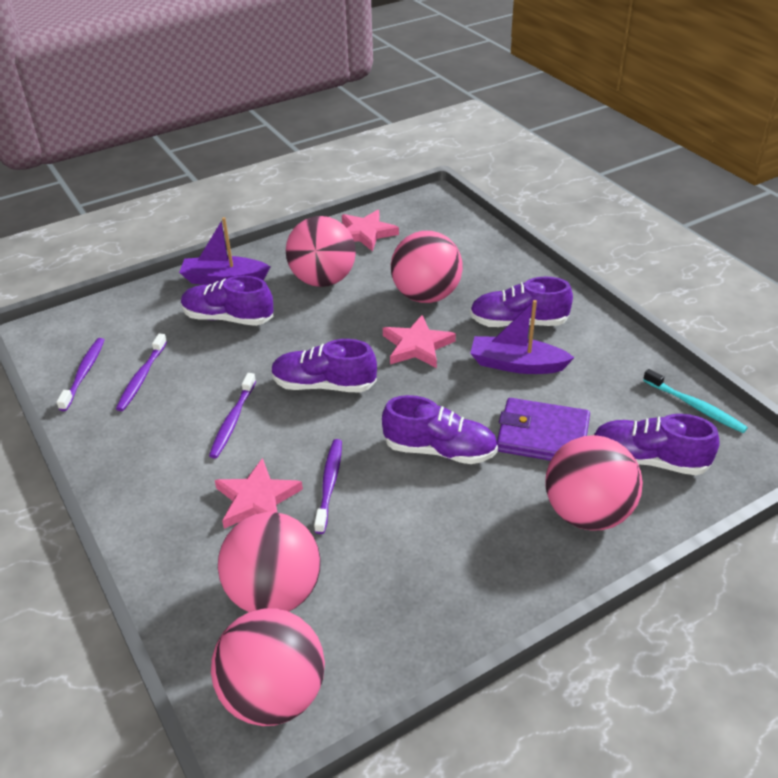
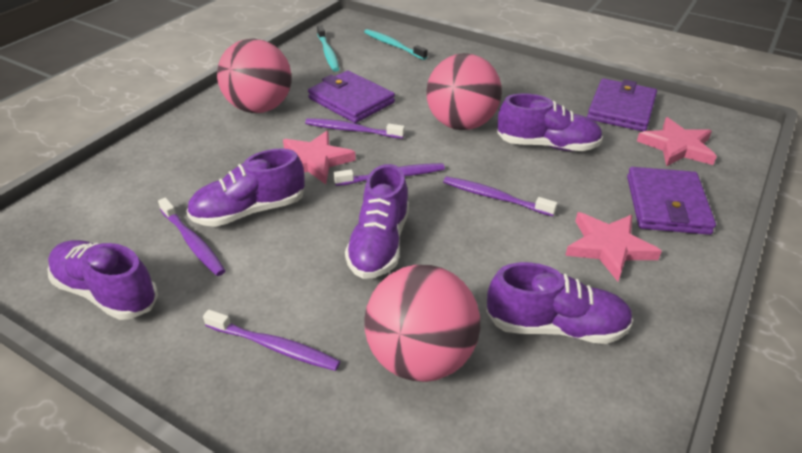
pink ball: 5 -> 3
purple boat: 2 -> 0
purple toothbrush: 4 -> 5
purple wallet: 1 -> 3
turquoise toothbrush: 1 -> 2

